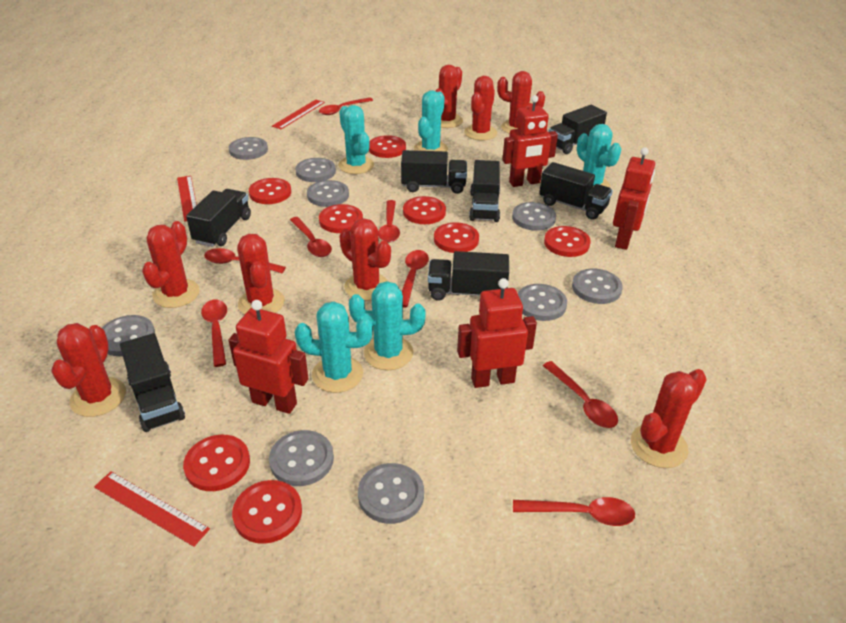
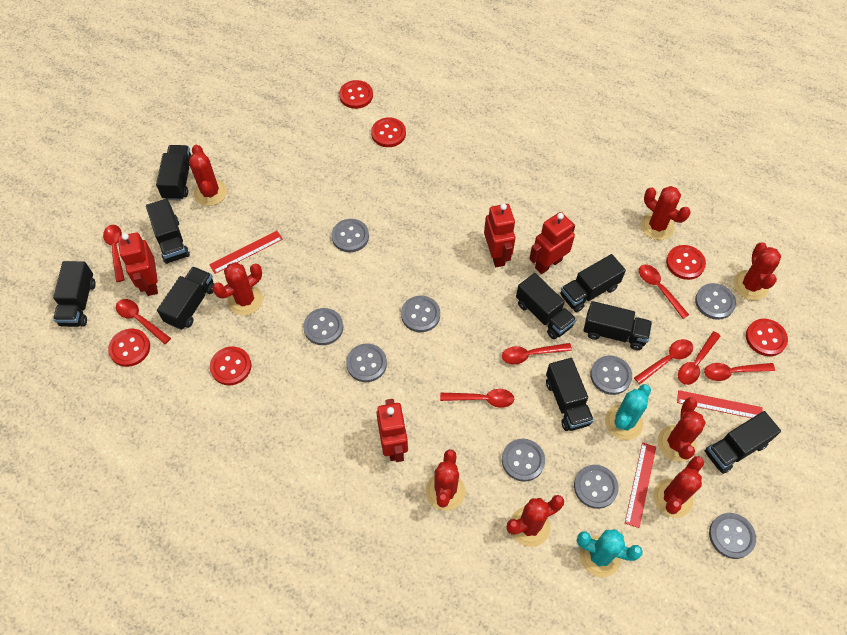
black truck: 7 -> 9
red button: 8 -> 6
turquoise cactus: 5 -> 2

